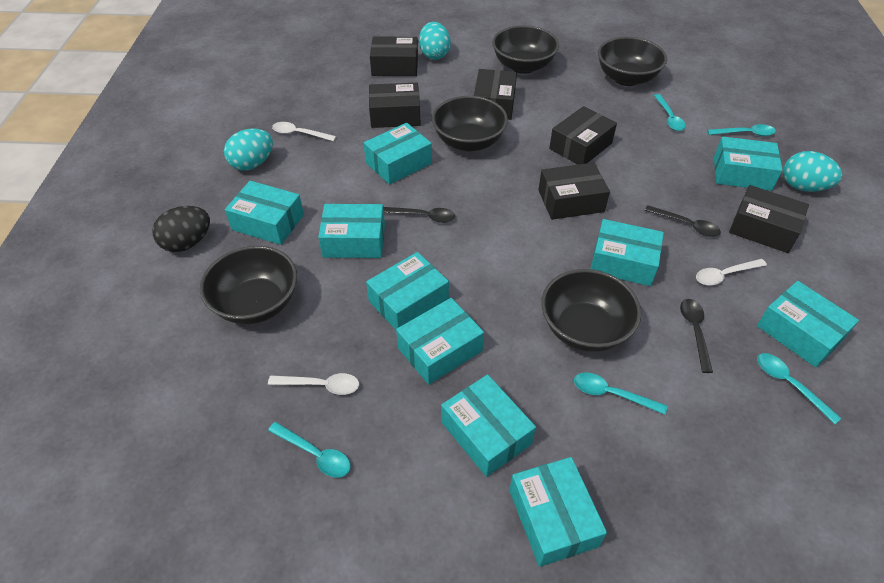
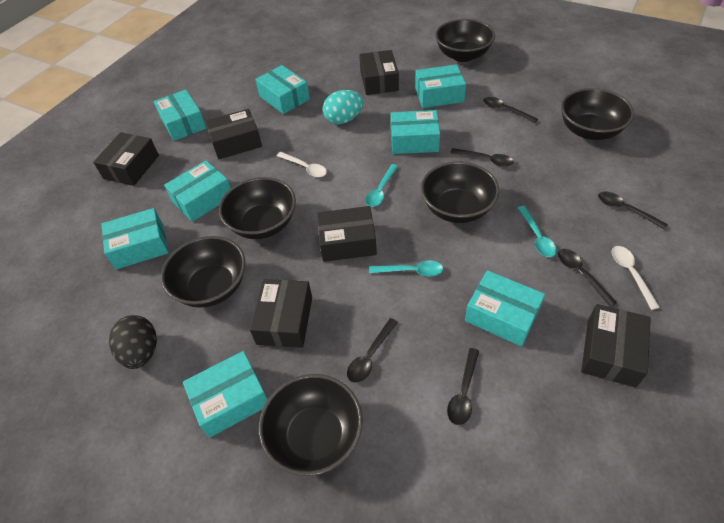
black bowl: 5 -> 6
black spoon: 3 -> 6
turquoise box: 10 -> 8
turquoise egg: 3 -> 1
turquoise spoon: 5 -> 3
white spoon: 3 -> 2

